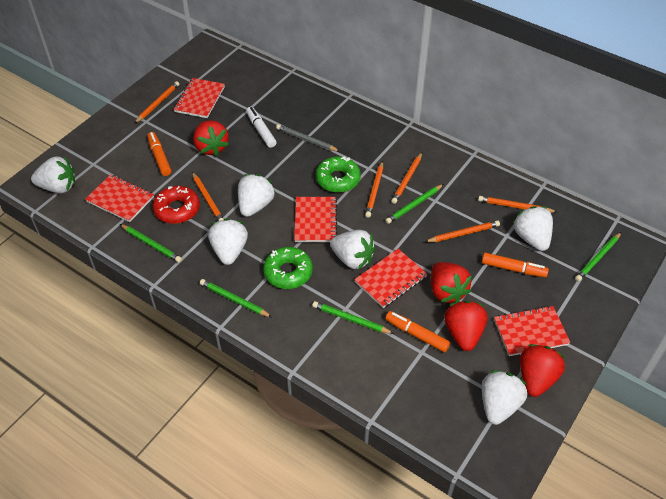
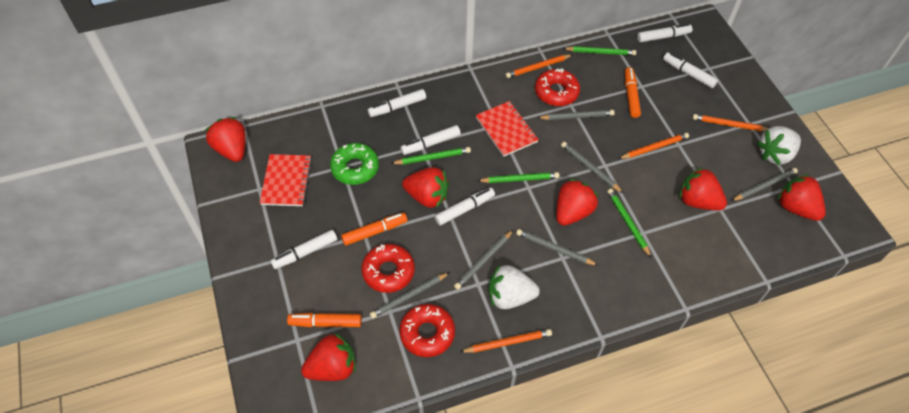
green donut: 2 -> 1
green pencil: 5 -> 4
grey pencil: 1 -> 6
orange pencil: 6 -> 4
red donut: 1 -> 3
red notebook: 5 -> 2
red strawberry: 4 -> 6
white marker: 1 -> 6
white strawberry: 6 -> 2

